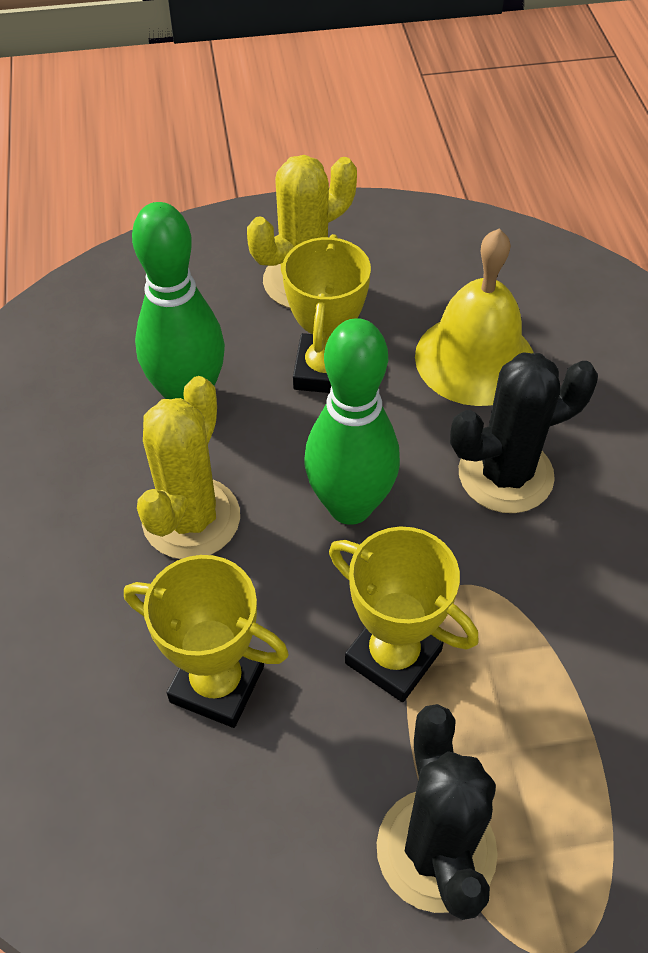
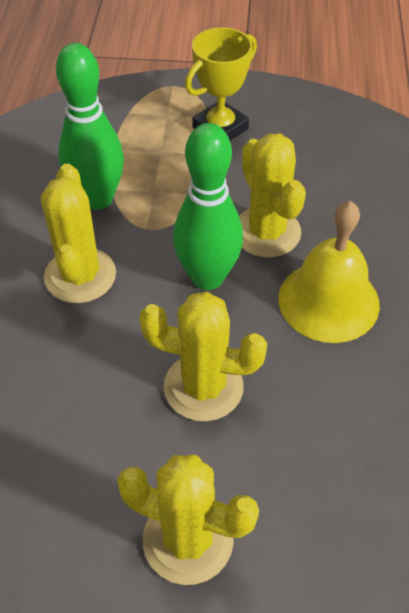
black cactus: 2 -> 0
yellow cactus: 2 -> 4
yellow trophy: 3 -> 1

